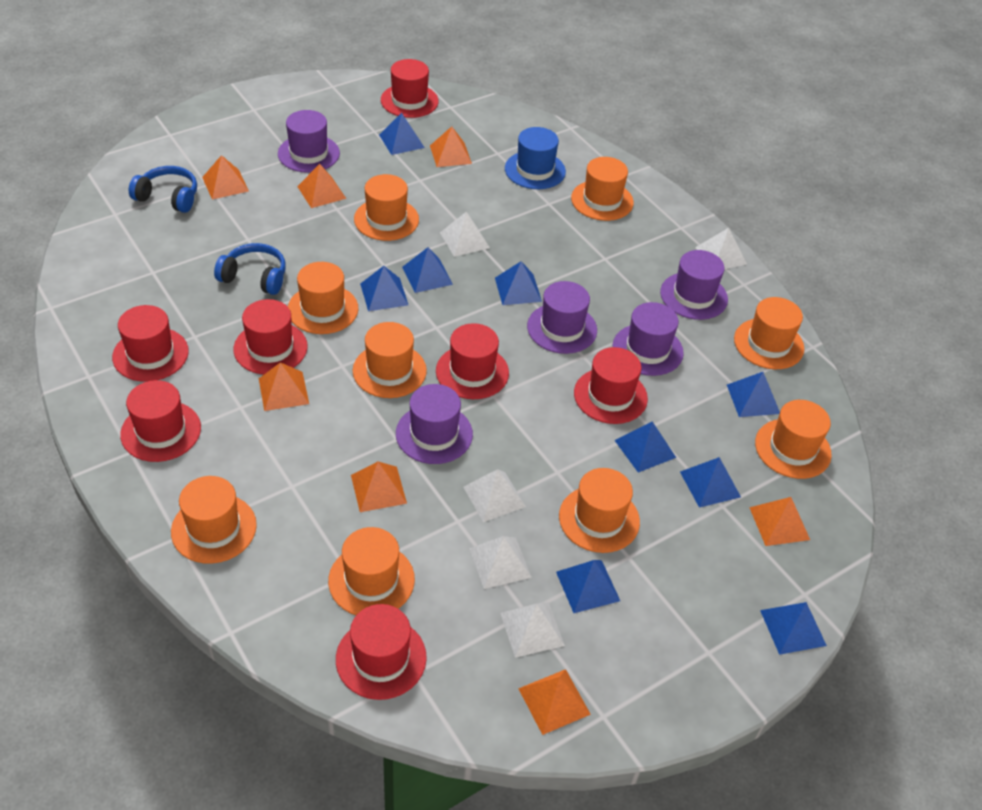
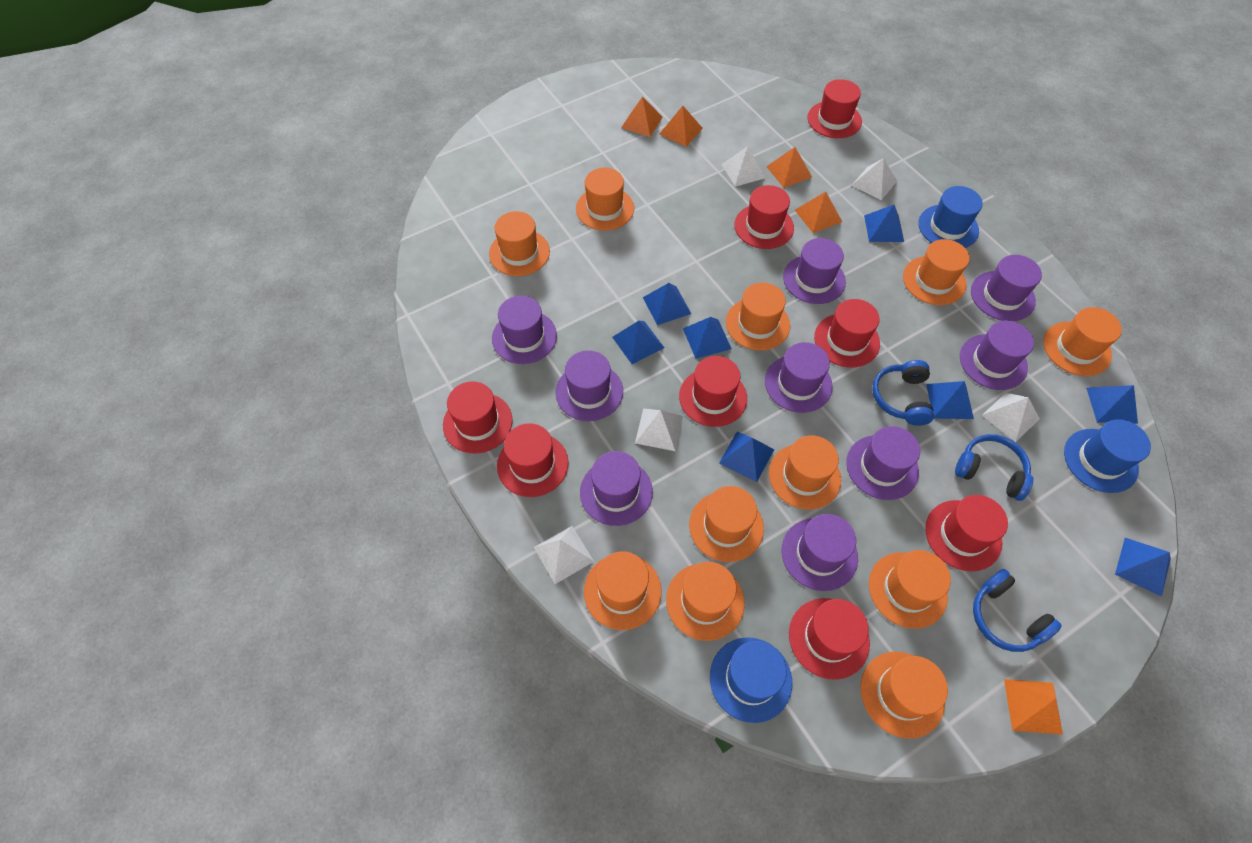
blue hat: 1 -> 3
blue headphones: 2 -> 3
blue pyramid: 9 -> 8
orange hat: 9 -> 11
orange pyramid: 7 -> 5
purple hat: 5 -> 9
red hat: 7 -> 8

